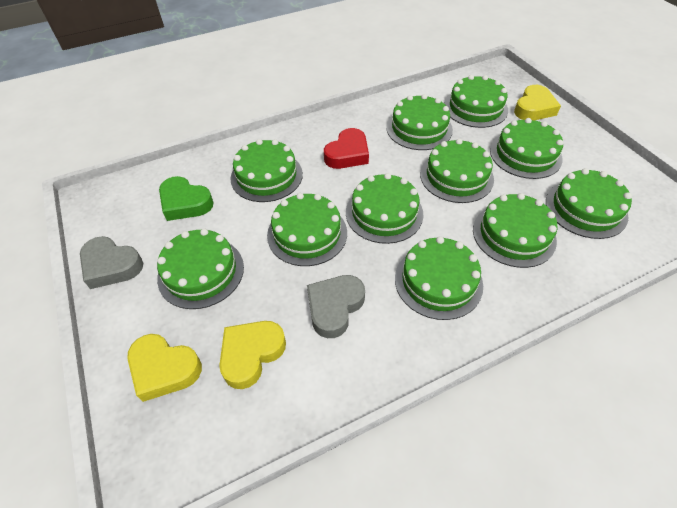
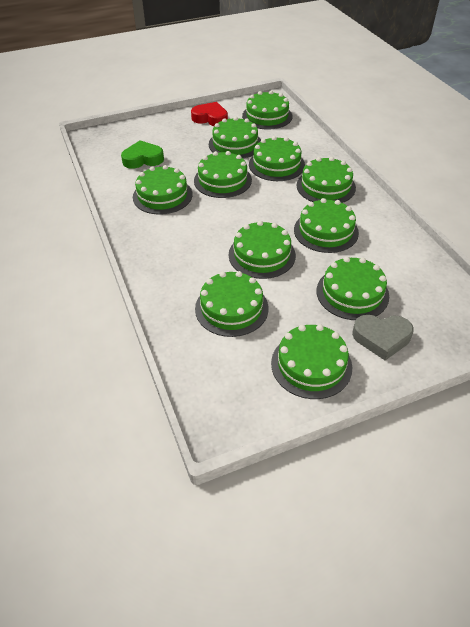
grey heart: 2 -> 1
yellow heart: 3 -> 0

